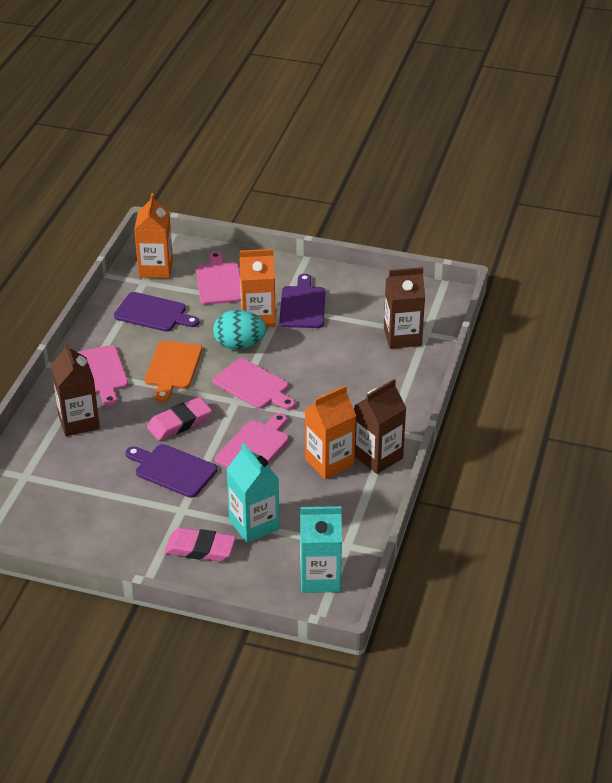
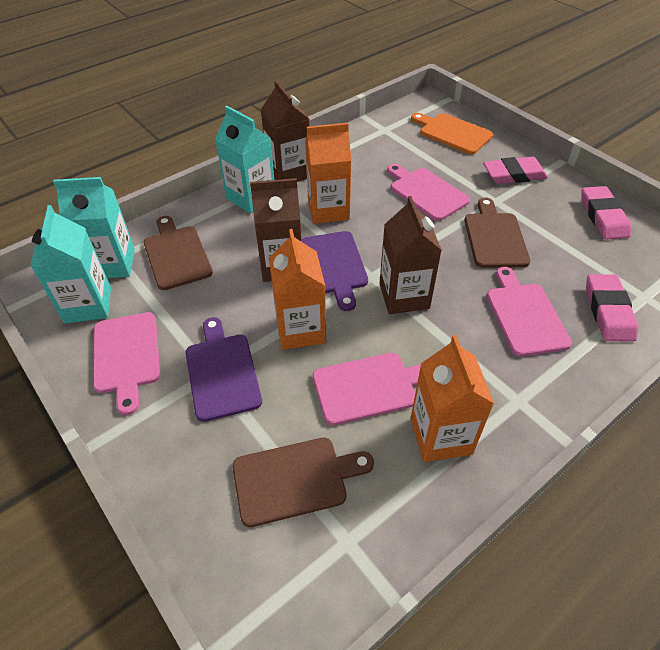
brown cutting board: 0 -> 3
pink eraser: 2 -> 3
purple cutting board: 3 -> 2
turquoise carton: 2 -> 3
turquoise egg: 1 -> 0

